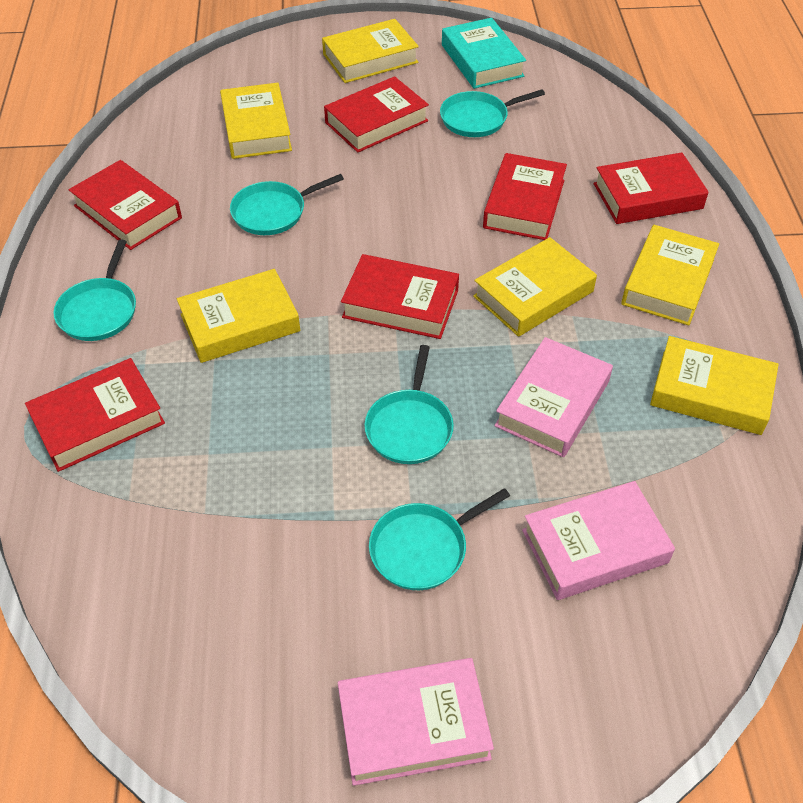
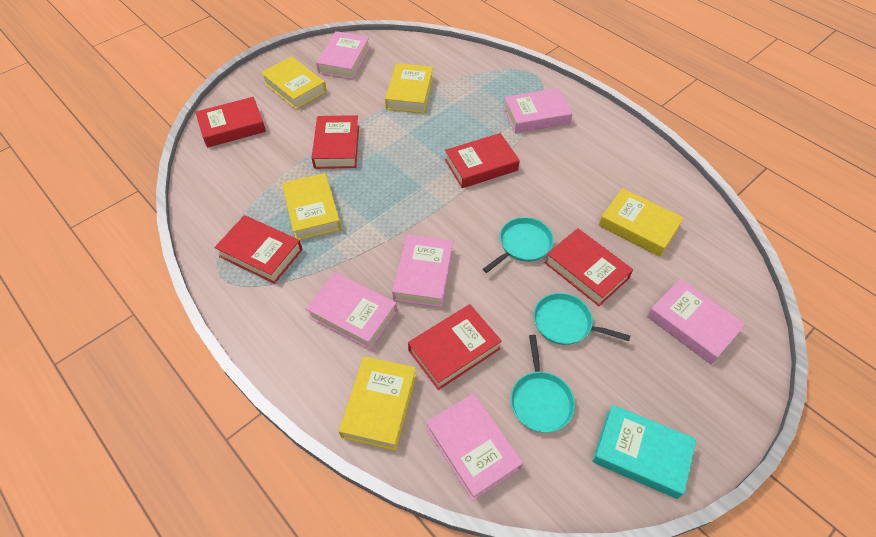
pink book: 3 -> 6
turquoise pan: 5 -> 3
yellow book: 6 -> 5

